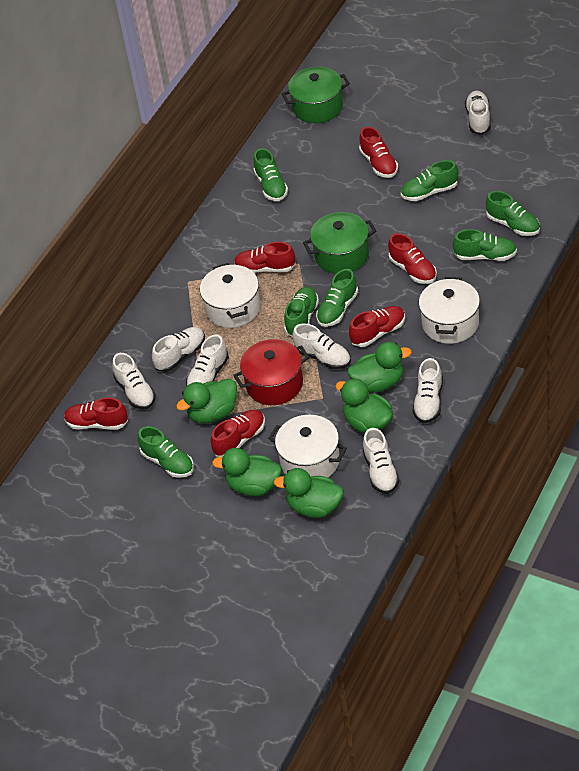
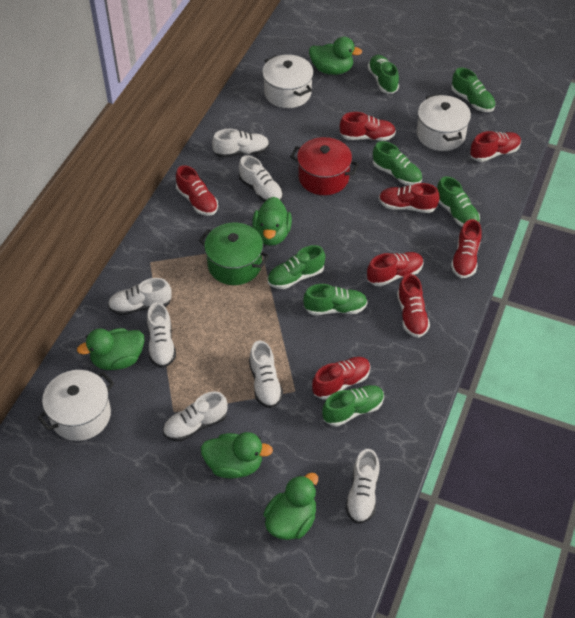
green pot: 2 -> 1
red shoe: 6 -> 8

